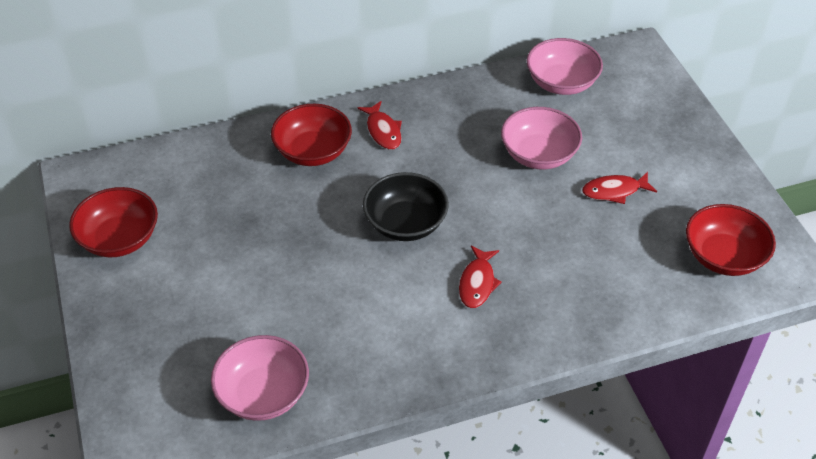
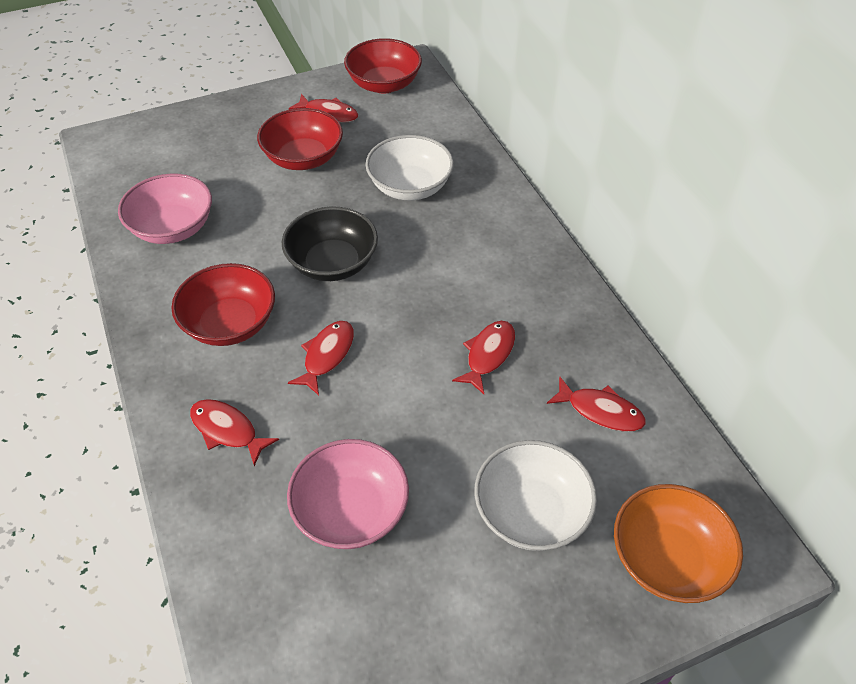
orange bowl: 0 -> 1
pink bowl: 3 -> 2
red fish: 3 -> 5
white bowl: 0 -> 2

